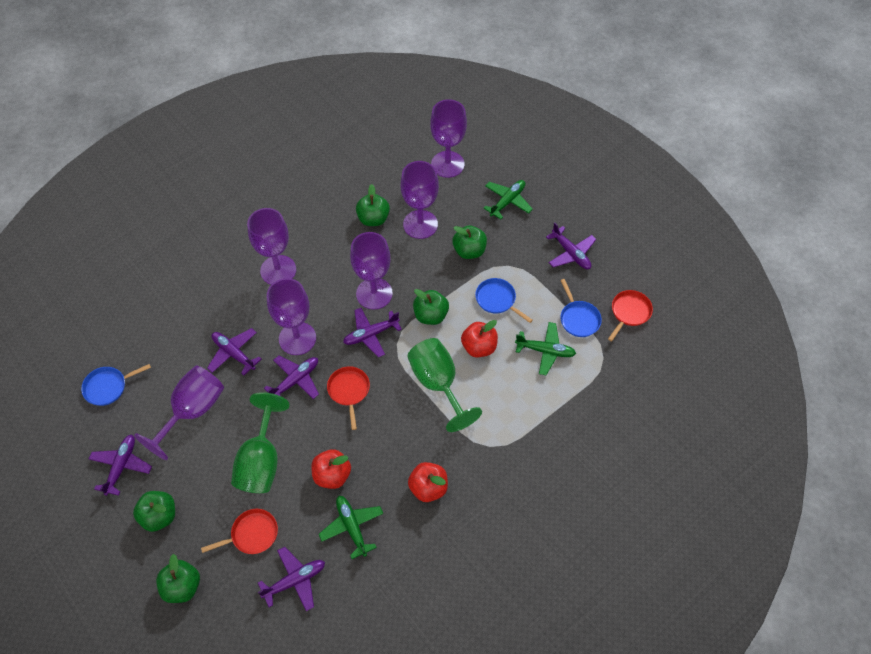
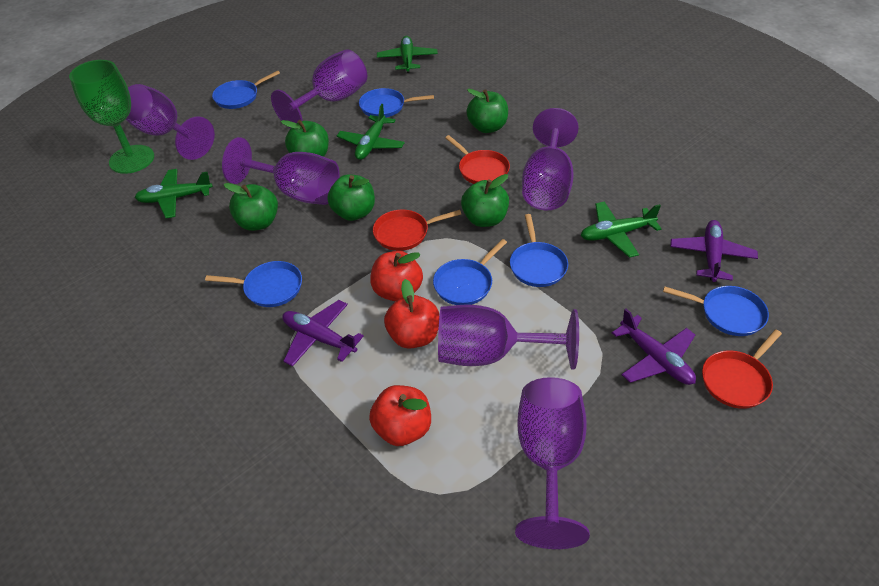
blue pan: 3 -> 6
green goblet: 2 -> 1
green plane: 3 -> 4
purple plane: 6 -> 3

